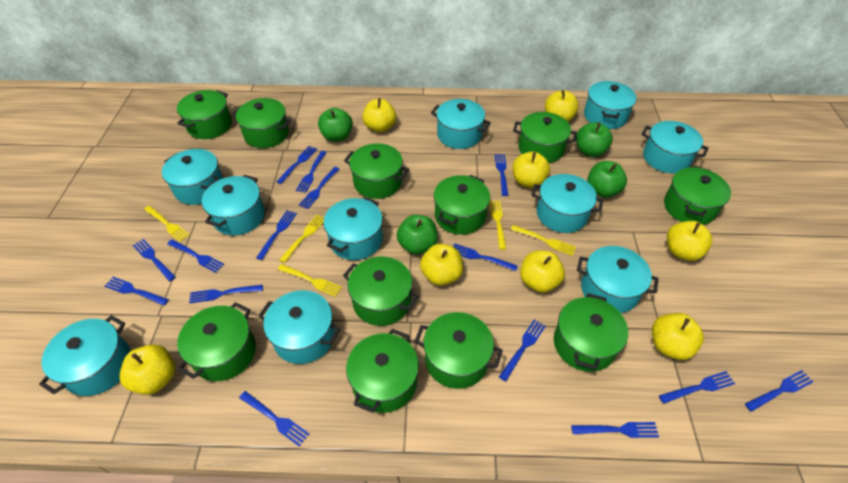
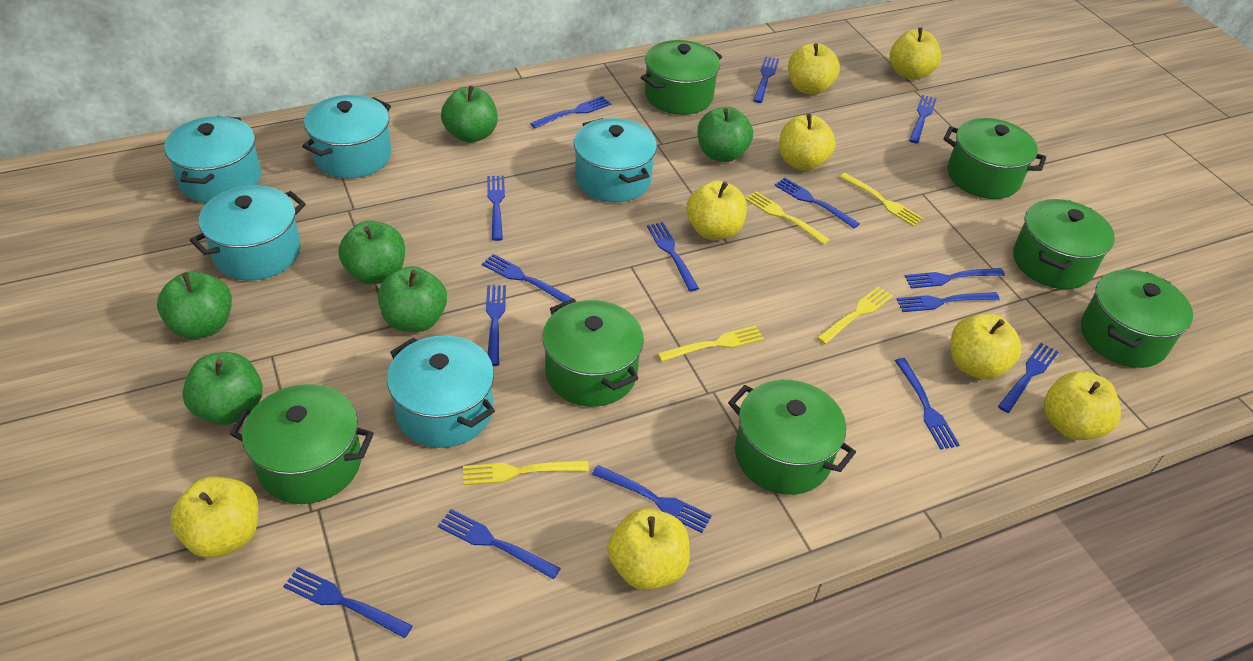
green apple: 4 -> 6
green pot: 11 -> 7
turquoise pot: 10 -> 5

